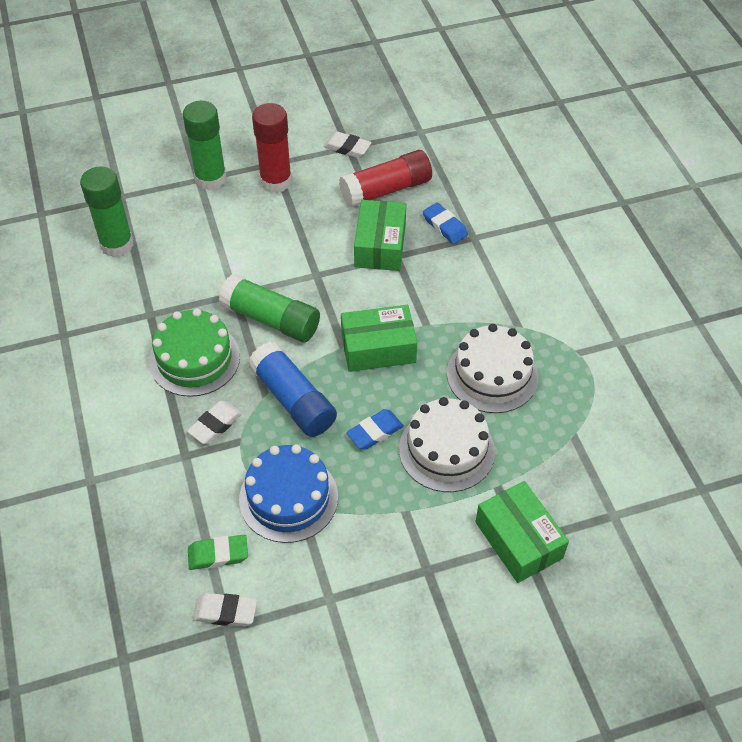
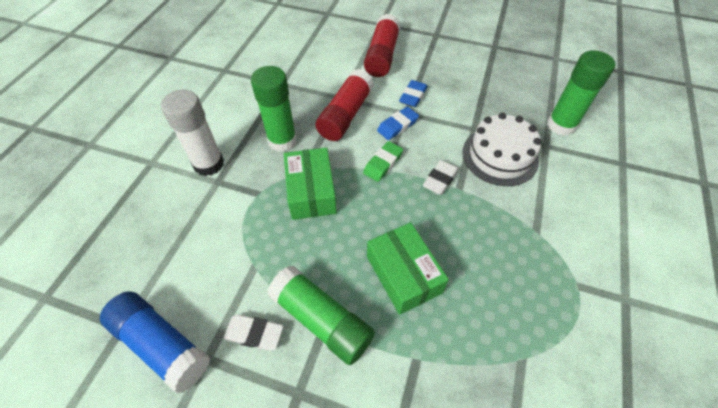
blue cake: 1 -> 0
green box: 3 -> 2
green cake: 1 -> 0
white cake: 2 -> 1
white eraser: 3 -> 2
white glue stick: 0 -> 1

